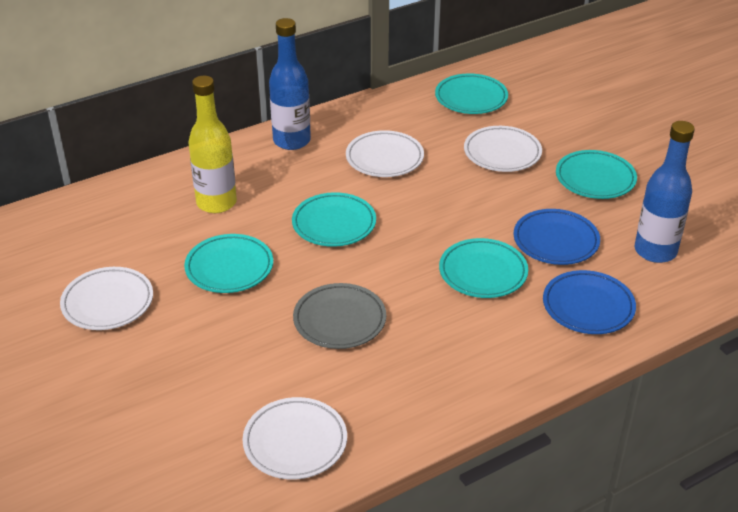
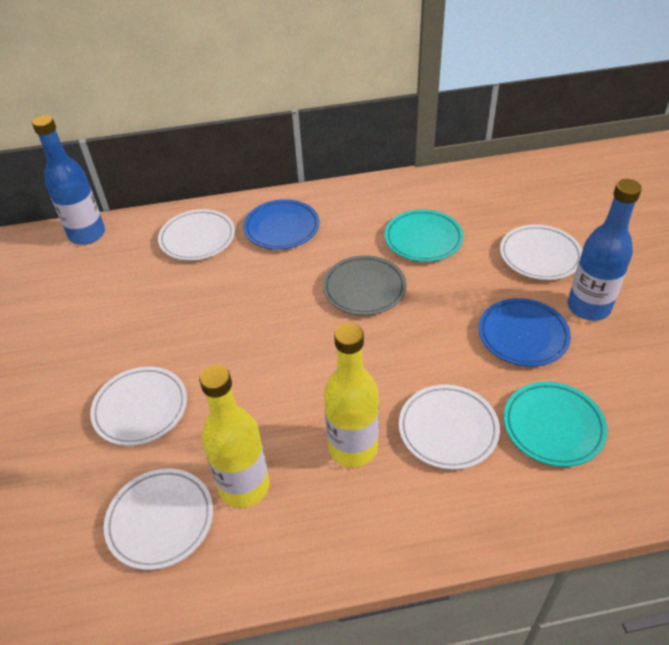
turquoise plate: 5 -> 2
white plate: 4 -> 5
yellow bottle: 1 -> 2

